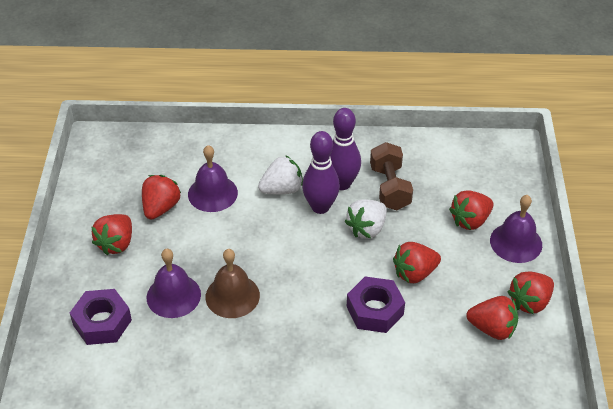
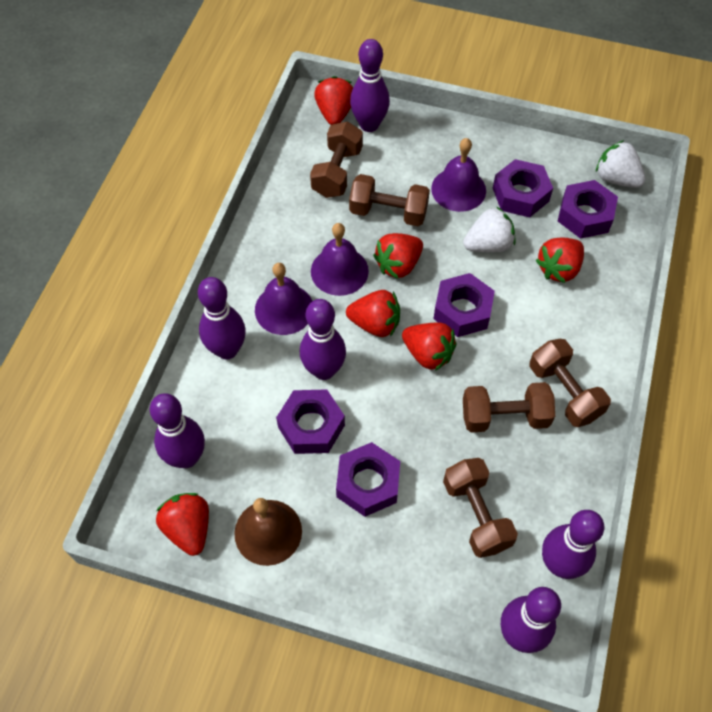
brown dumbbell: 1 -> 5
purple bowling pin: 2 -> 6
purple nut: 2 -> 5

